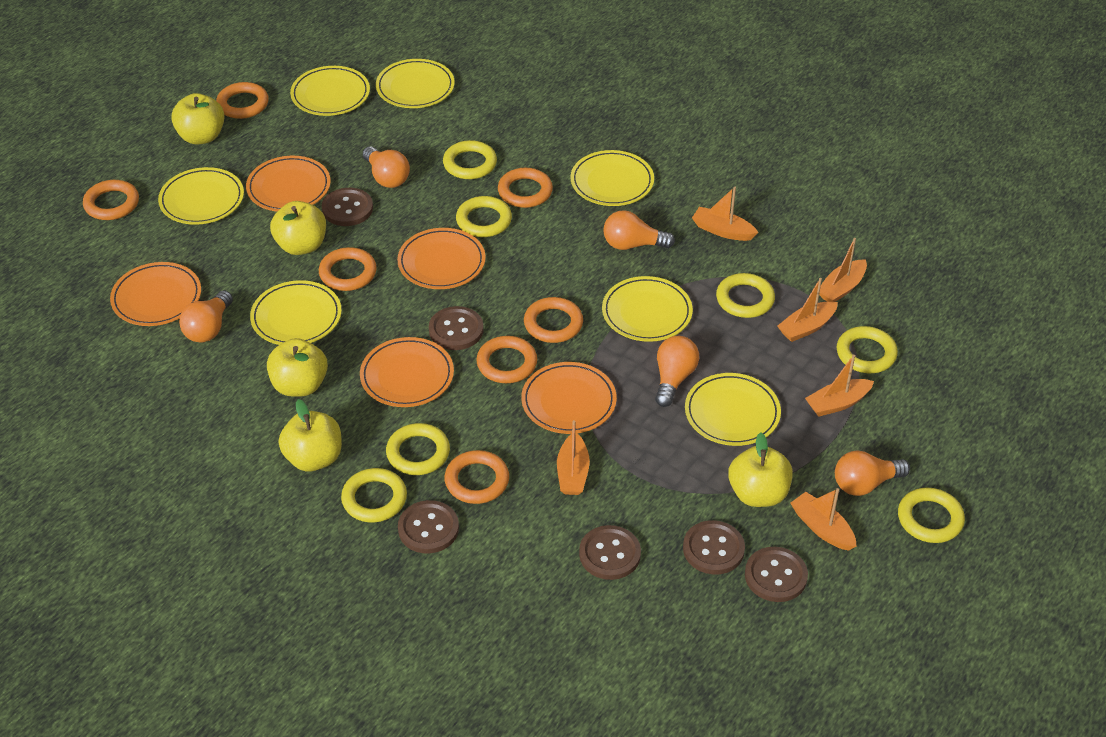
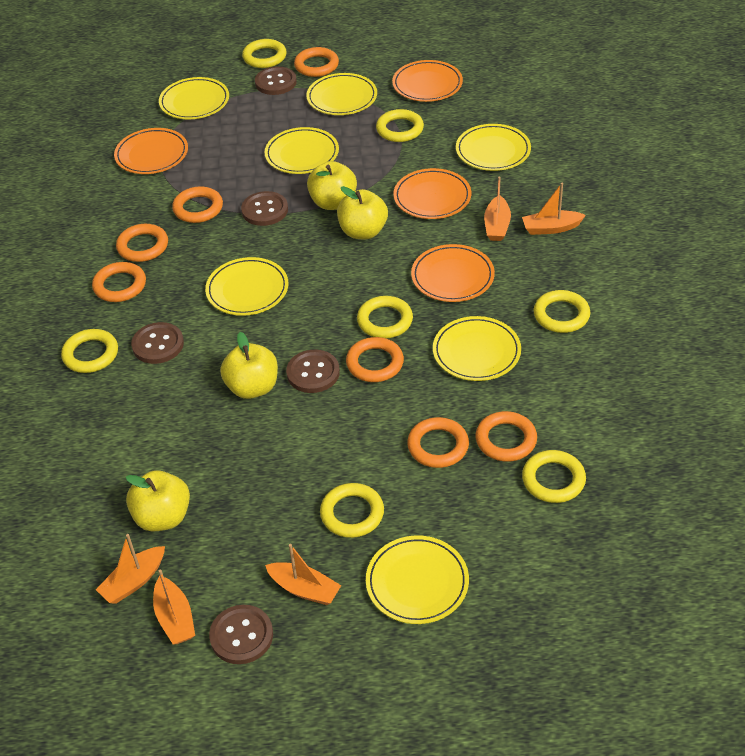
brown button: 6 -> 5
orange boat: 6 -> 5
orange light bulb: 5 -> 0
orange plate: 5 -> 4
yellow apple: 5 -> 4

